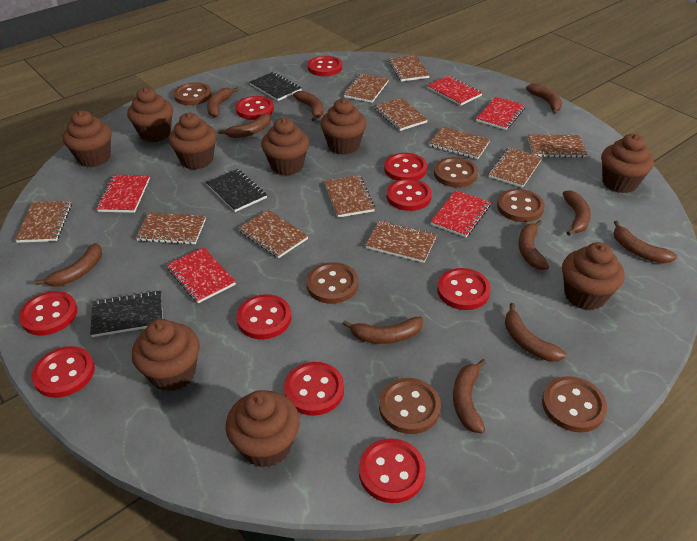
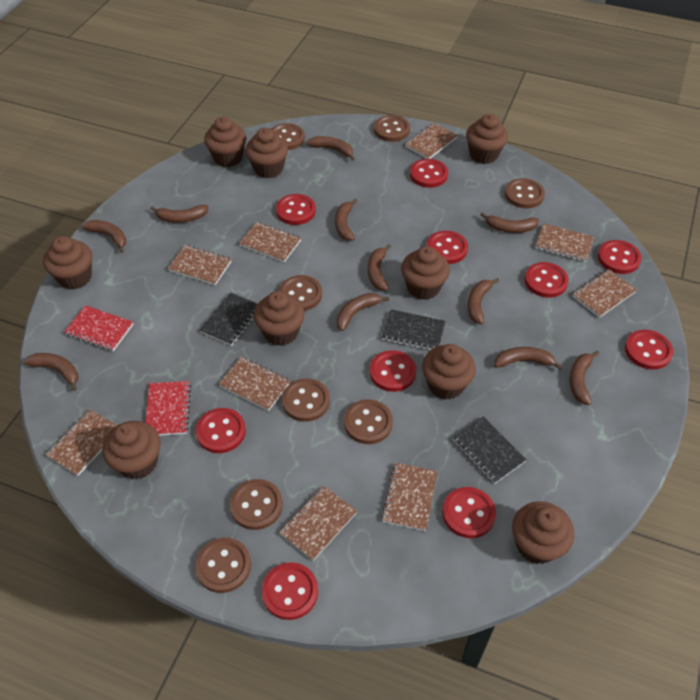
brown button: 6 -> 8
brown notebook: 11 -> 9
red notebook: 5 -> 2

